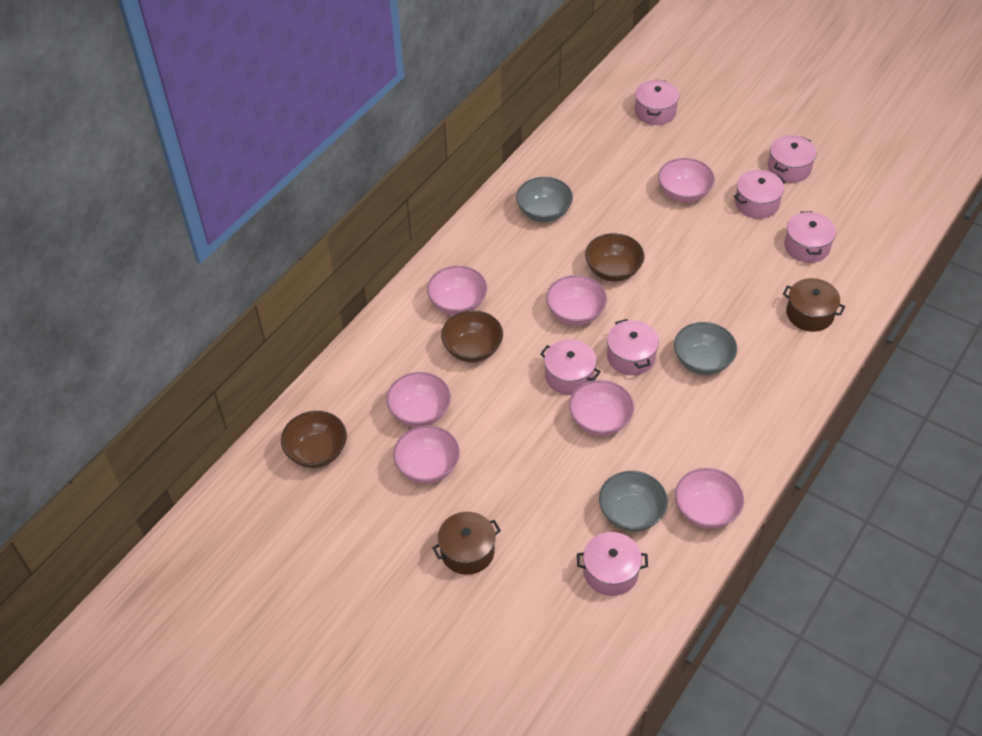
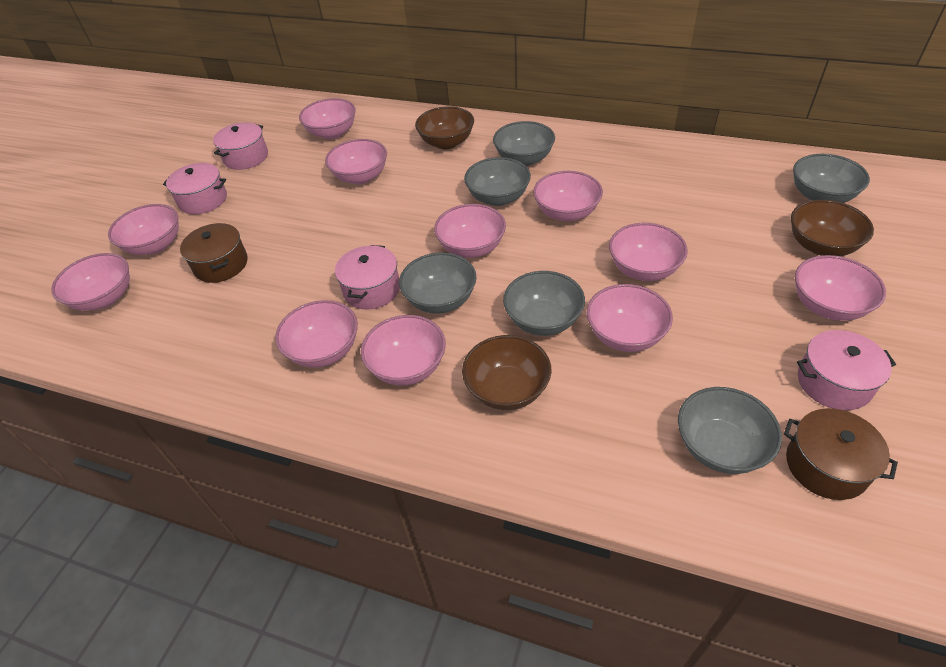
grey bowl: 3 -> 6
pink bowl: 7 -> 11
pink pot: 7 -> 4

